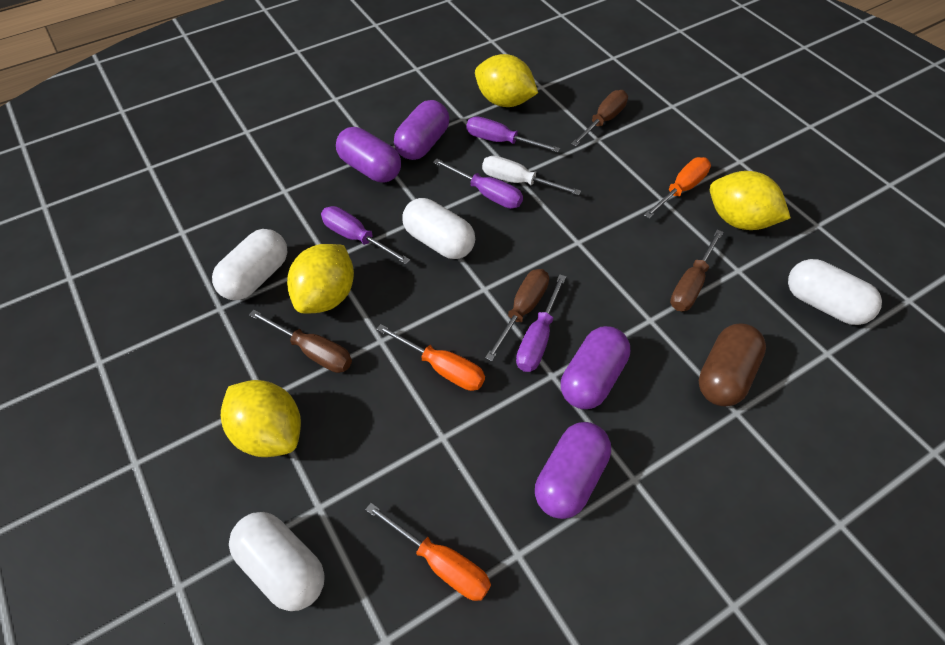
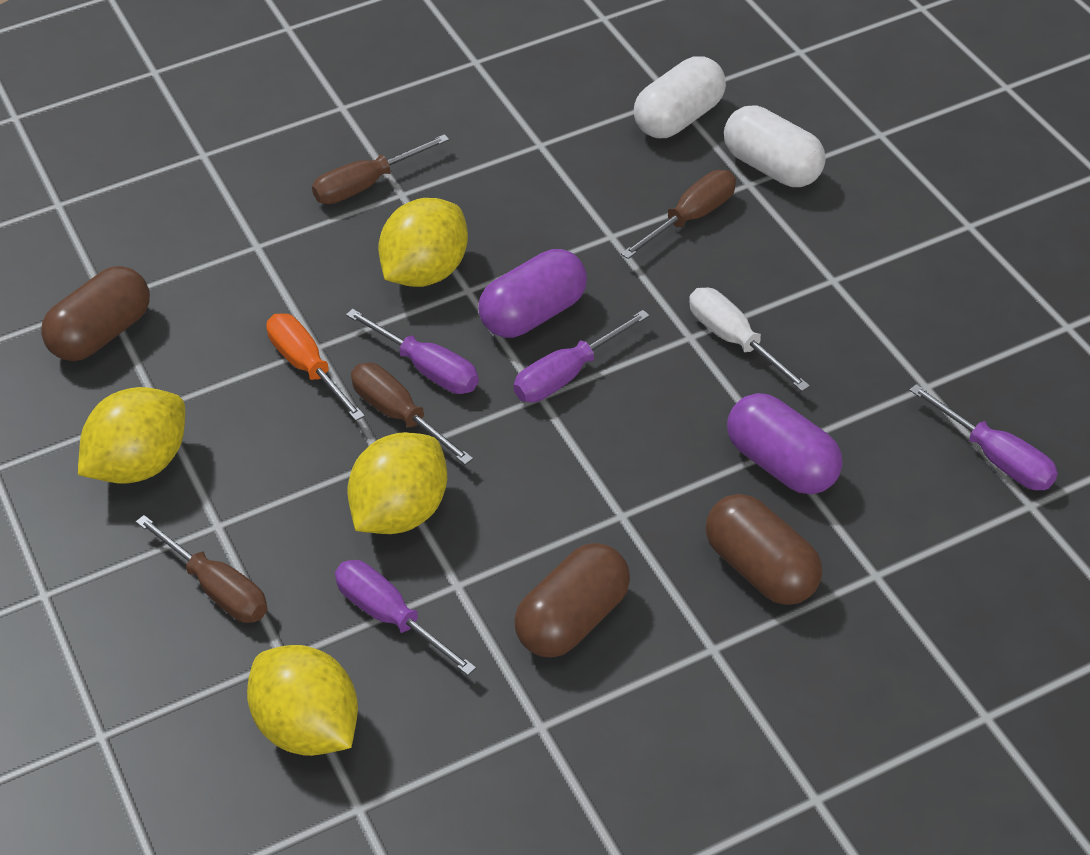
brown capsule: 1 -> 3
orange screwdriver: 3 -> 1
purple capsule: 4 -> 2
white capsule: 4 -> 2

